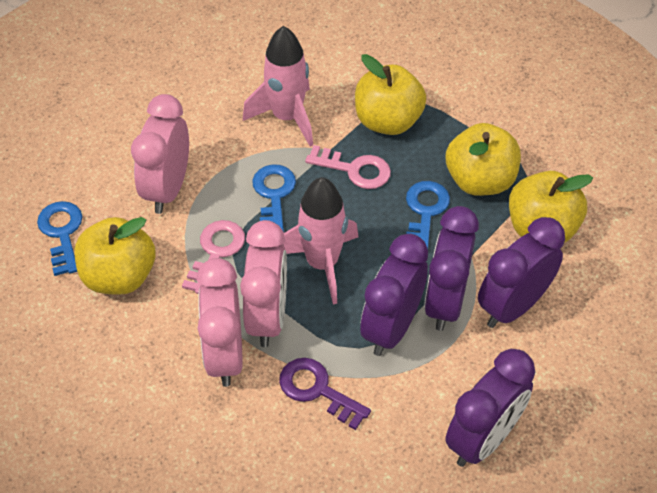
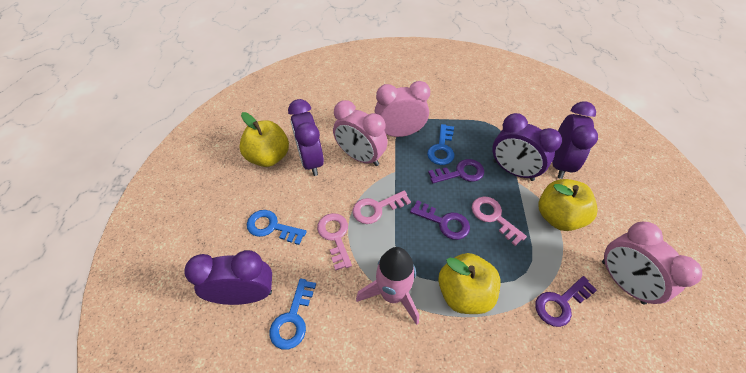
pink key: 2 -> 3
pink rocket: 2 -> 1
purple key: 1 -> 3
yellow apple: 4 -> 3

